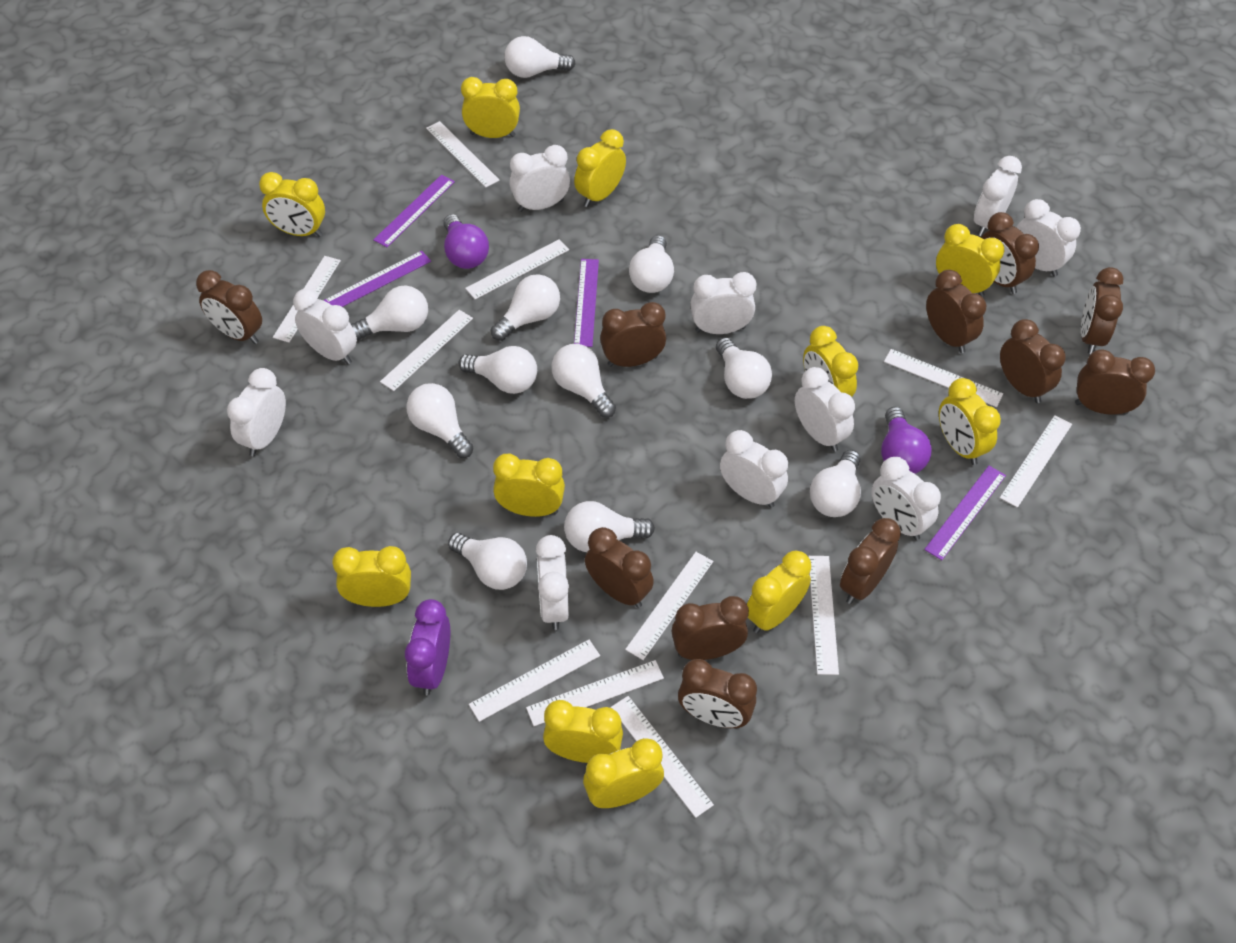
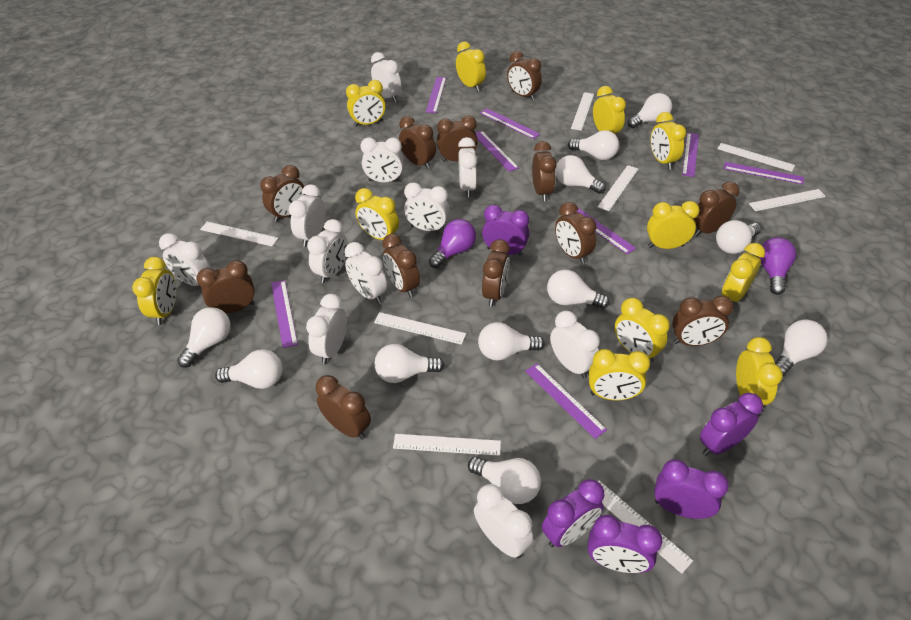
brown clock: 11 -> 12
purple clock: 1 -> 5
purple ruler: 4 -> 8
white clock: 10 -> 11
white ruler: 11 -> 8

